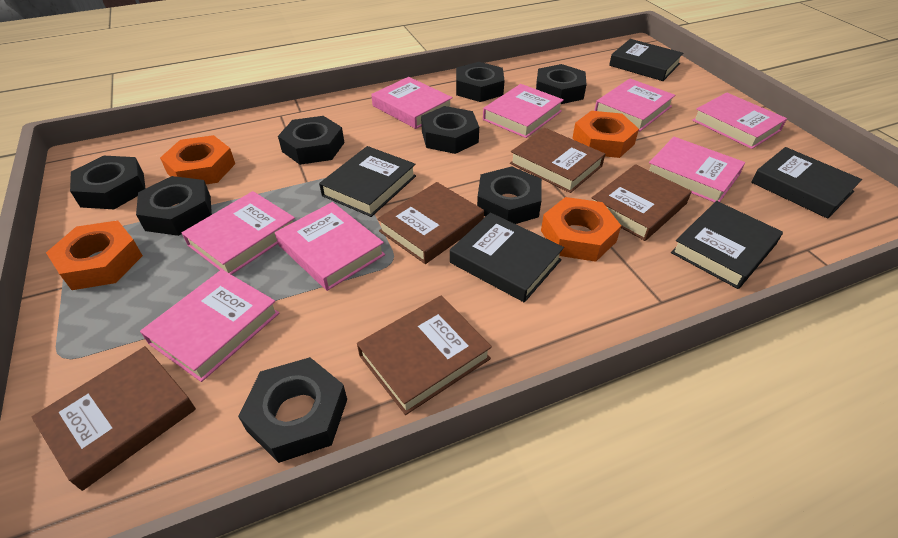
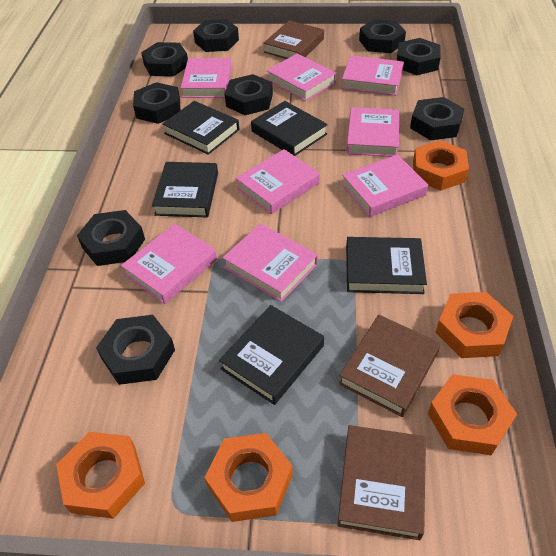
black nut: 8 -> 9
brown book: 5 -> 3
orange nut: 4 -> 5

